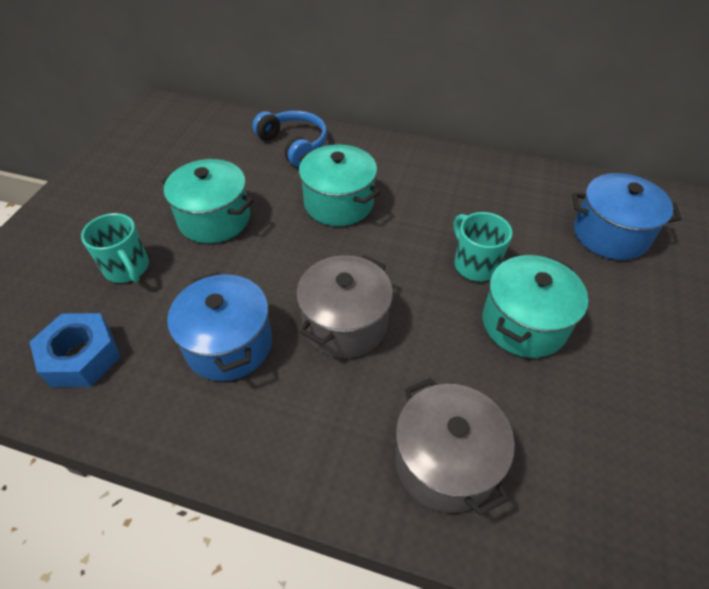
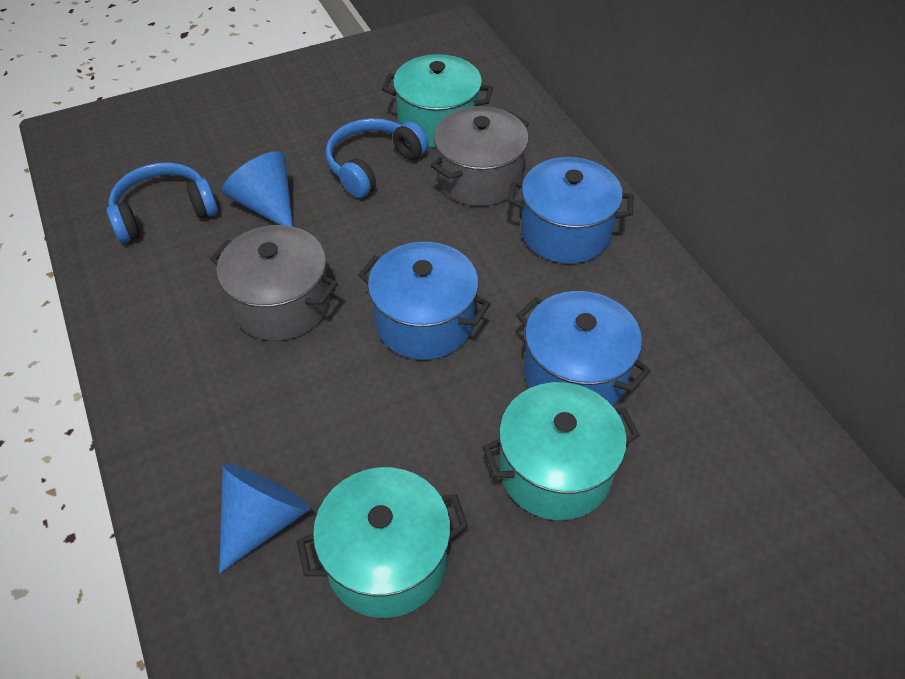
blue cone: 0 -> 2
blue headphones: 1 -> 2
blue nut: 1 -> 0
blue pot: 2 -> 3
turquoise mug: 2 -> 0

